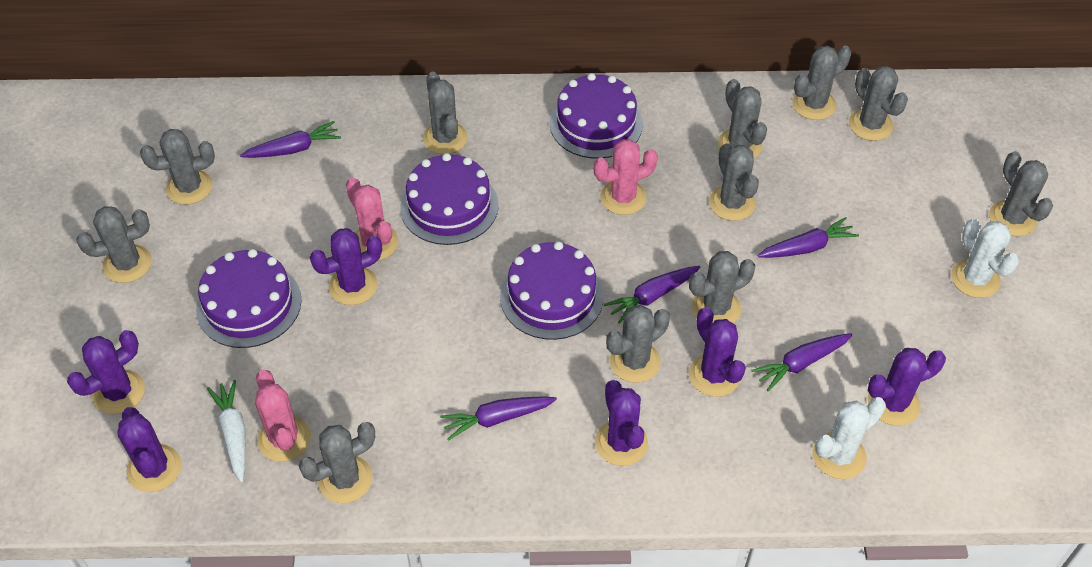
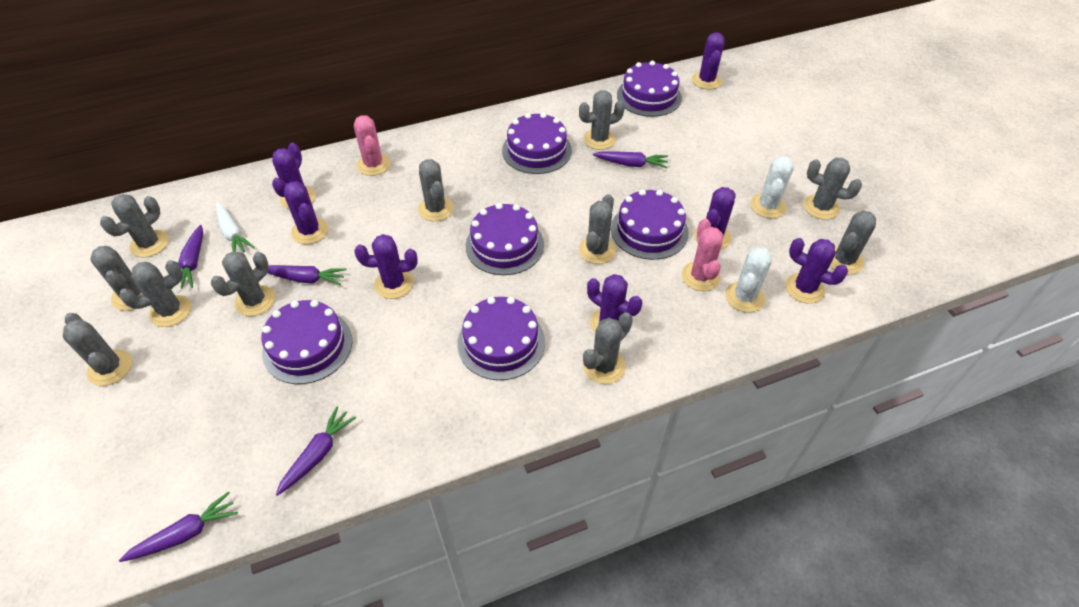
pink cactus: 3 -> 2
purple cactus: 6 -> 7
purple cake: 4 -> 6

